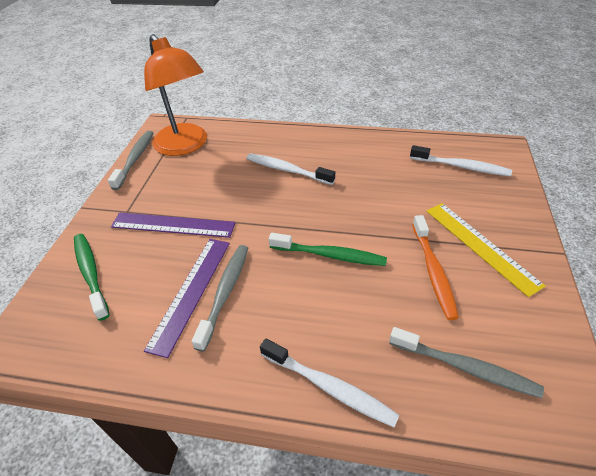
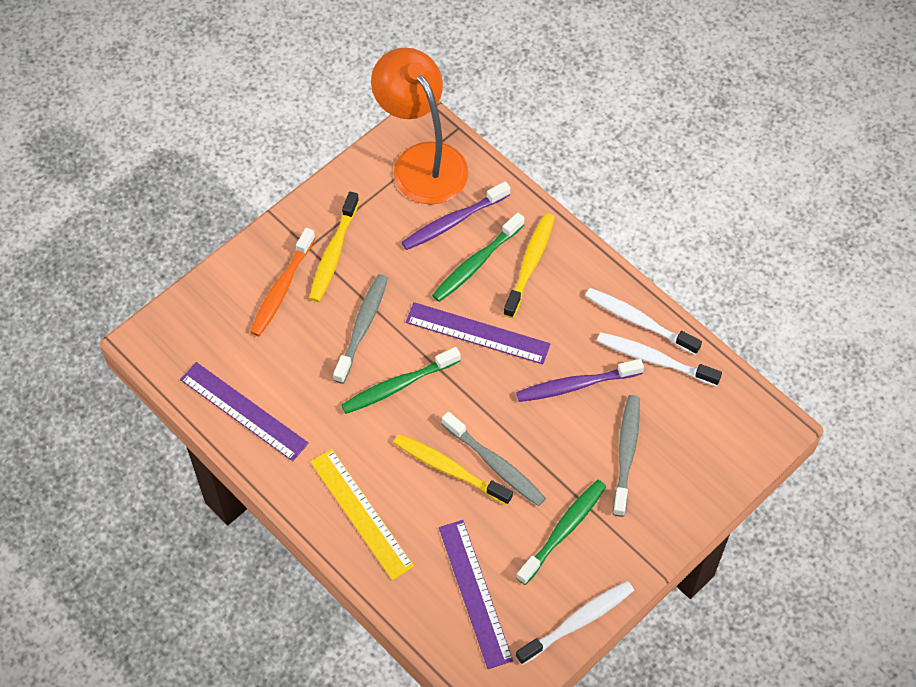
green toothbrush: 2 -> 3
purple ruler: 2 -> 3
purple toothbrush: 0 -> 2
yellow toothbrush: 0 -> 3

